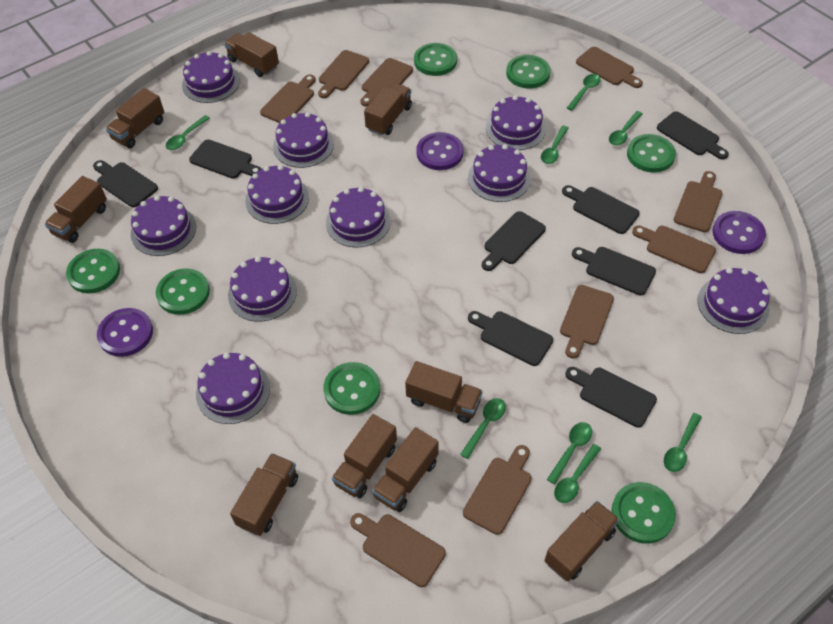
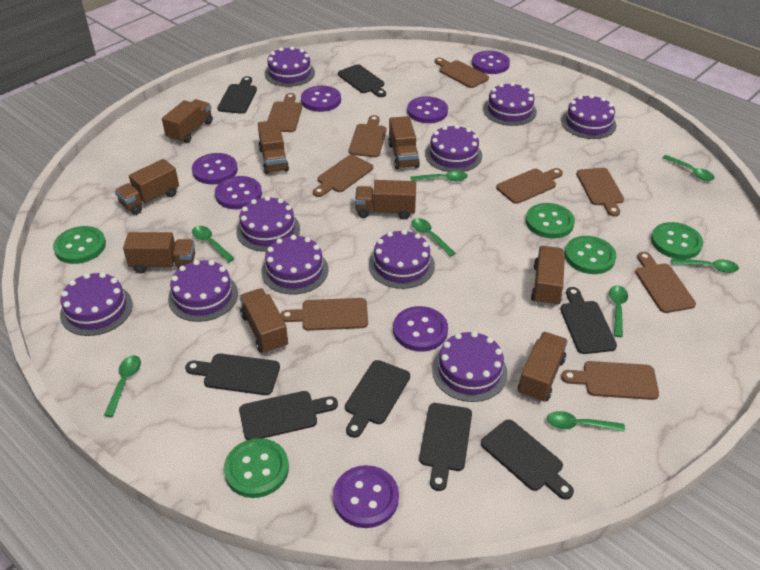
green button: 7 -> 5
purple button: 3 -> 7

